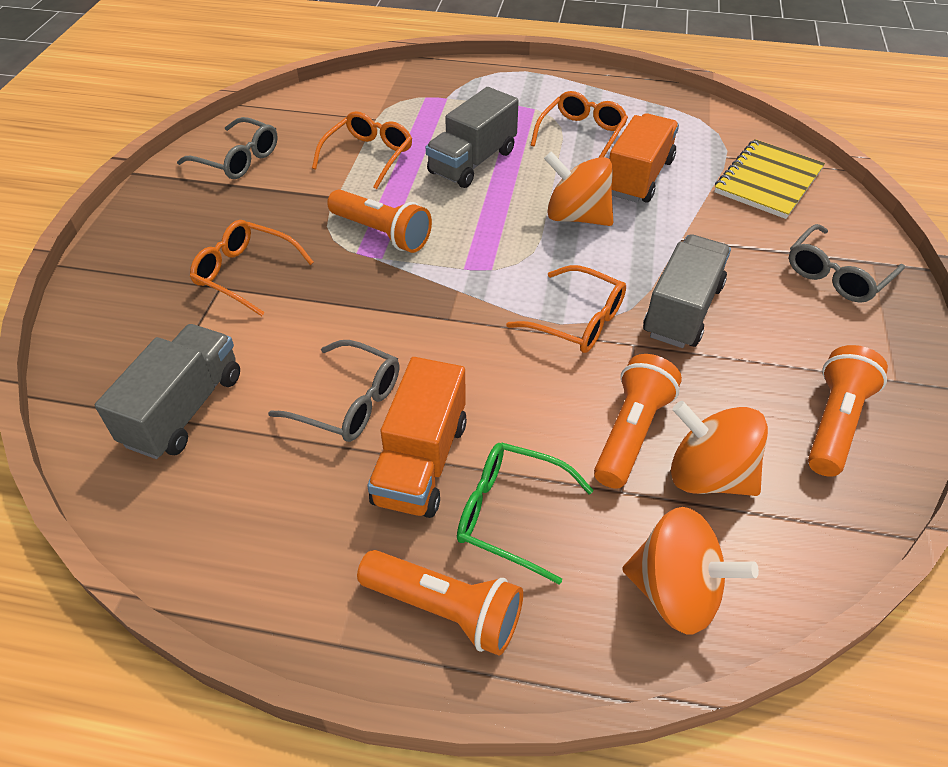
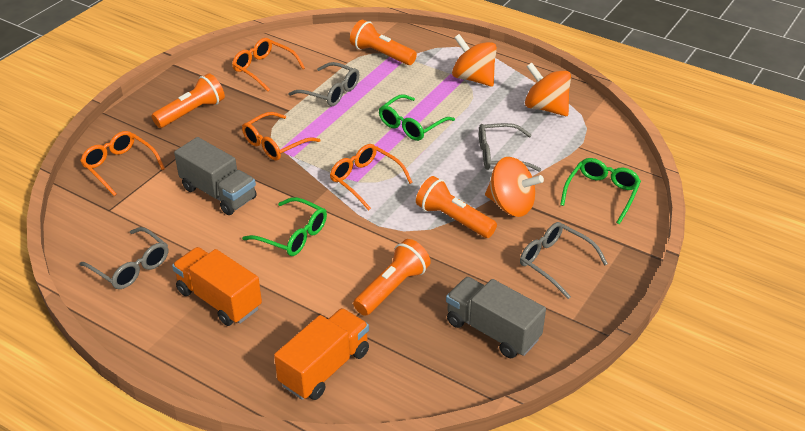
green glasses: 1 -> 3
grey glasses: 3 -> 4
grey truck: 3 -> 2
yellow notebook: 1 -> 0

